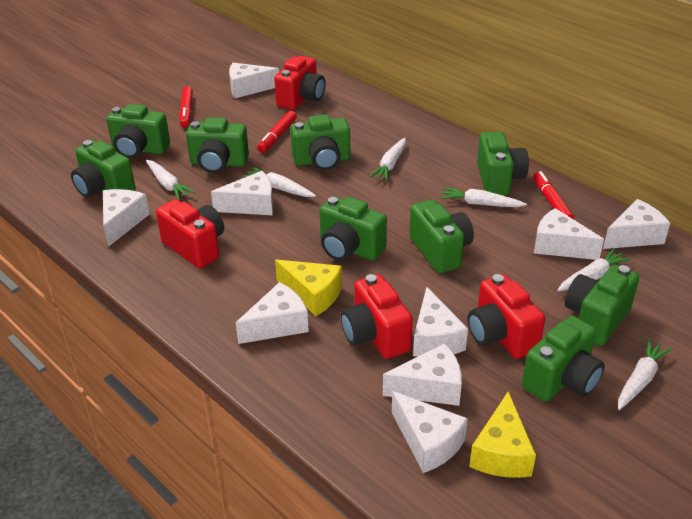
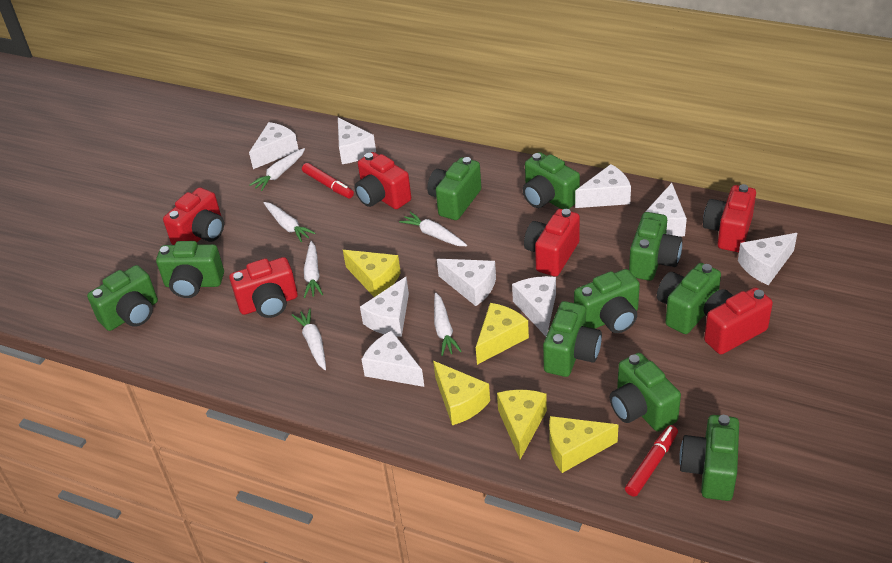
green camera: 9 -> 10
red camera: 4 -> 6
red marker: 3 -> 2
yellow cheese: 2 -> 5

